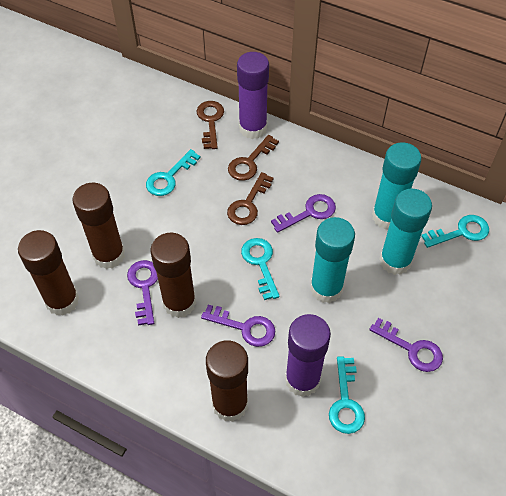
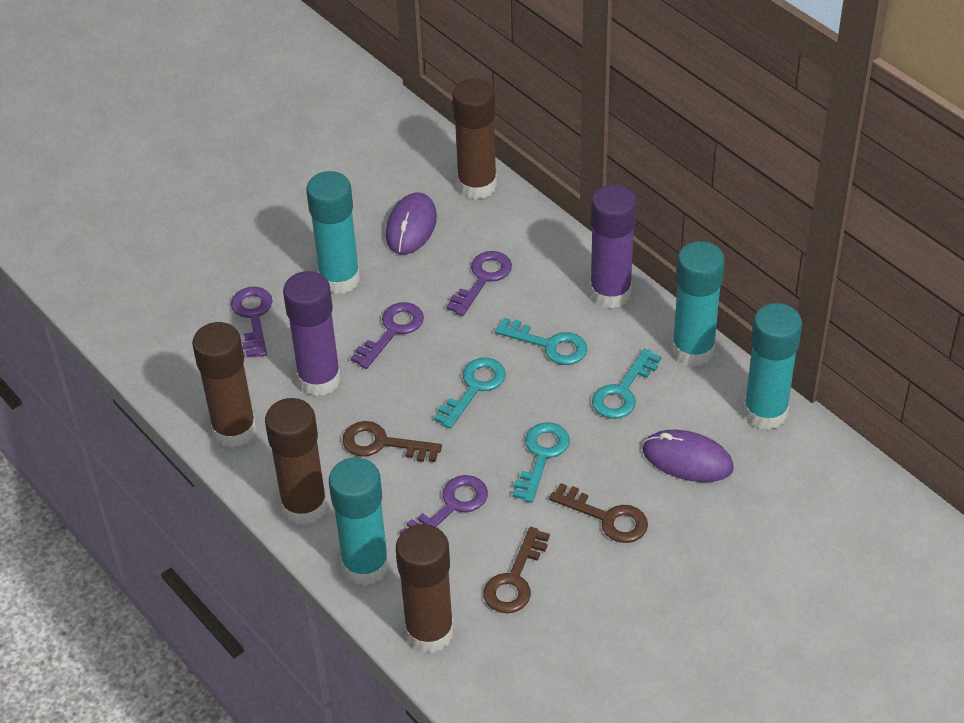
purple mouse: 0 -> 2
turquoise glue stick: 3 -> 4

